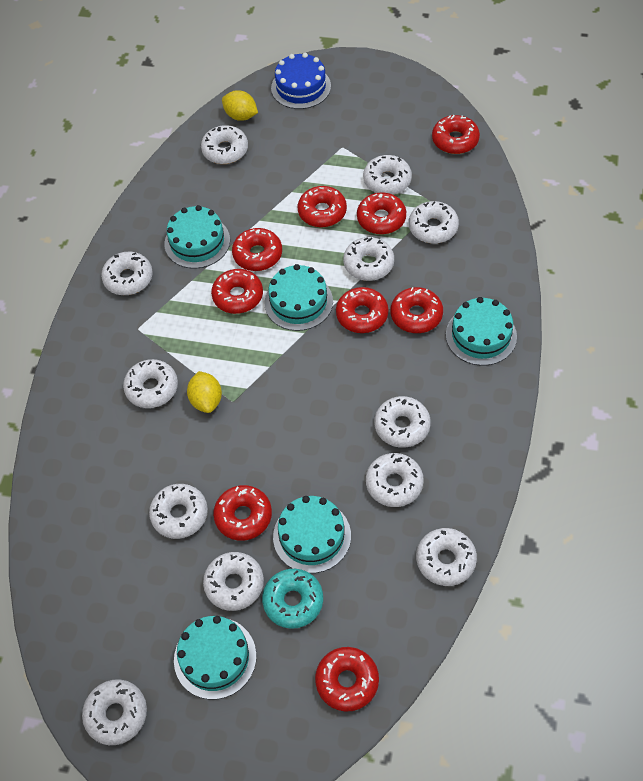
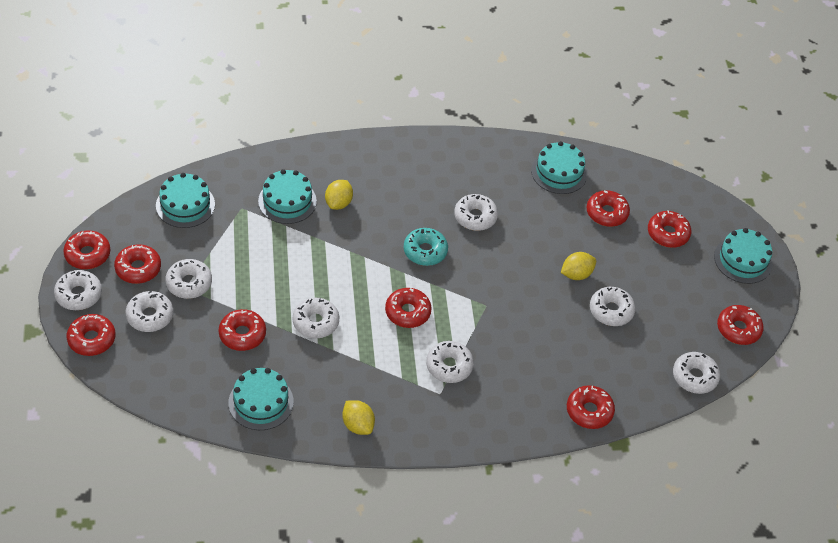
blue cake: 1 -> 0
white donut: 12 -> 8
yellow lemon: 2 -> 3

